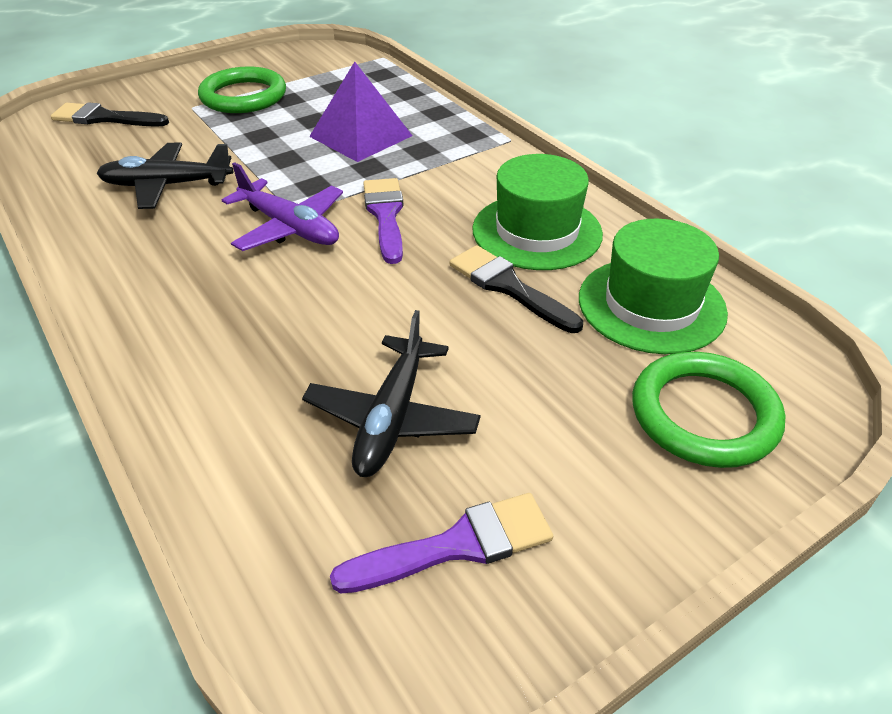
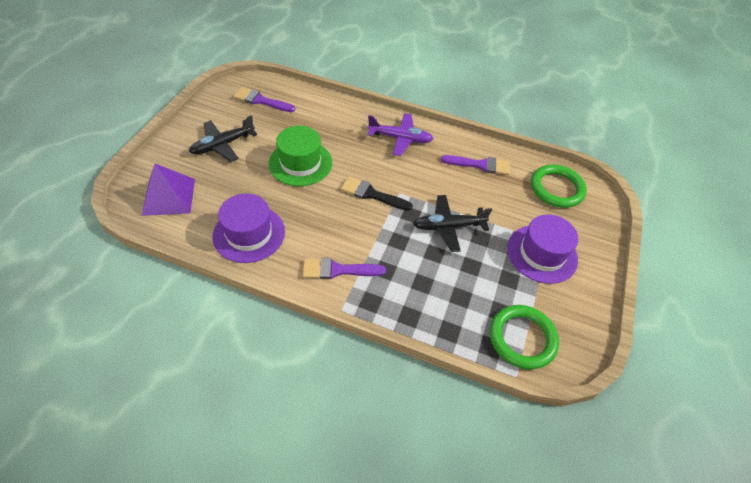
black brush: 2 -> 1
green hat: 2 -> 1
purple brush: 2 -> 3
purple hat: 0 -> 2

